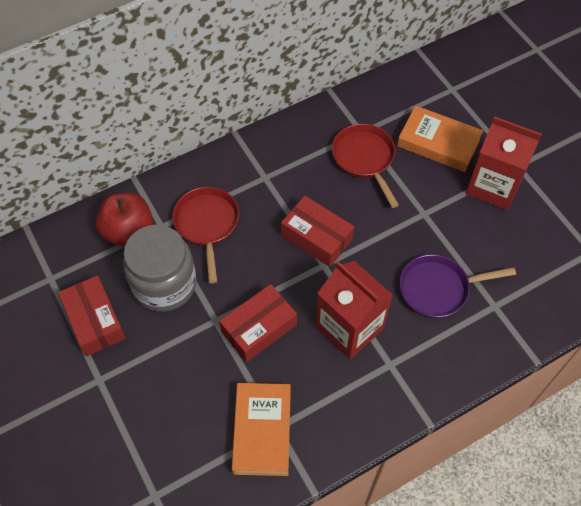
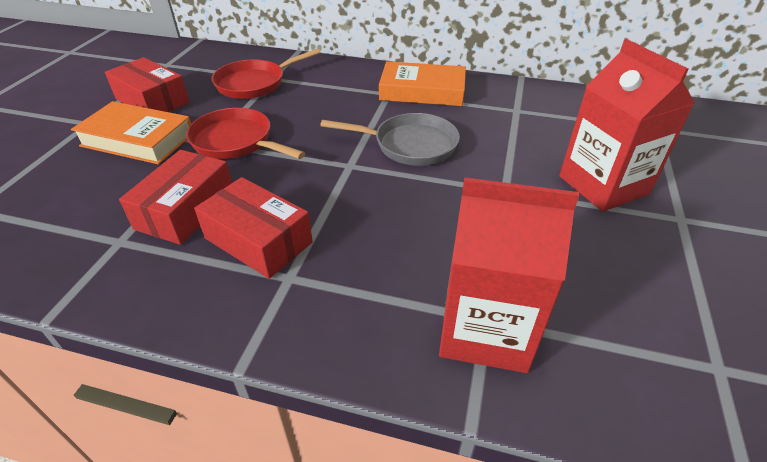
grey jar: 1 -> 0
grey pan: 0 -> 1
purple pan: 1 -> 0
red apple: 1 -> 0

